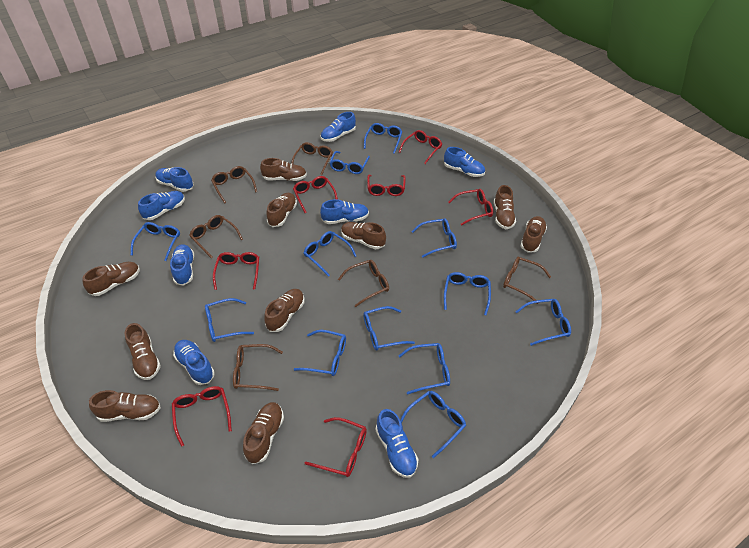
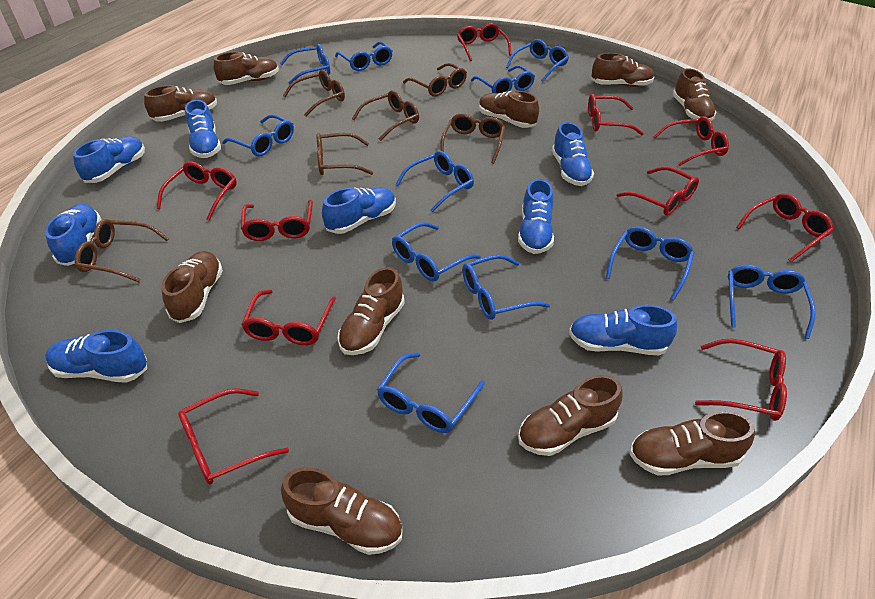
blue glasses: 12 -> 11
red glasses: 7 -> 10

